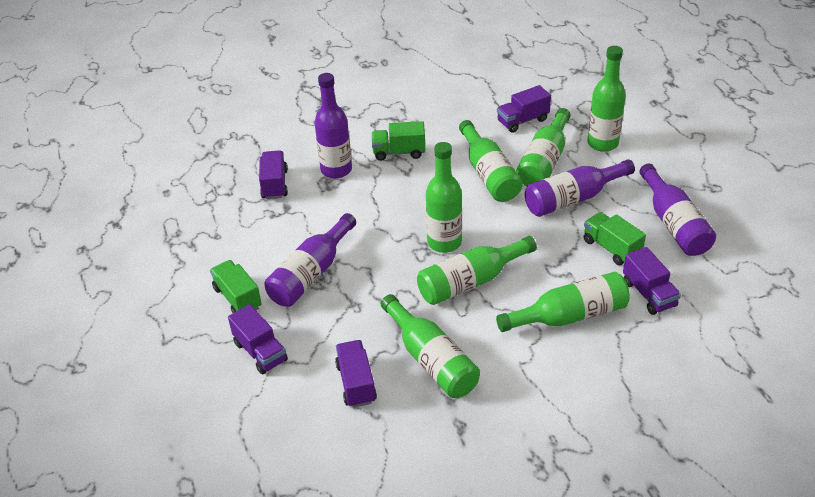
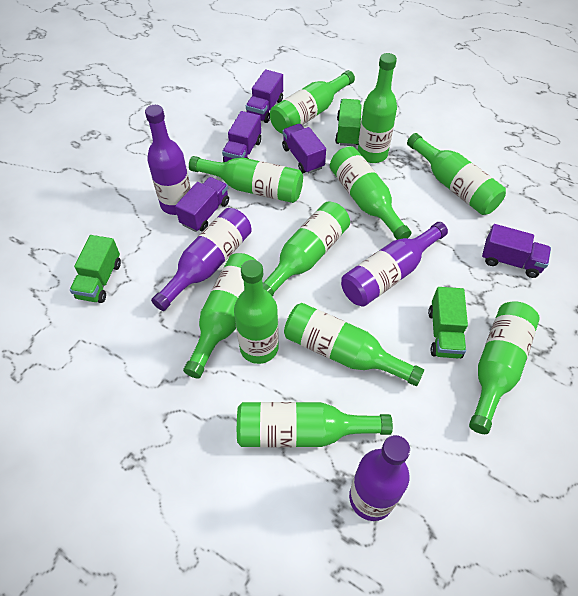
green bottle: 7 -> 11

